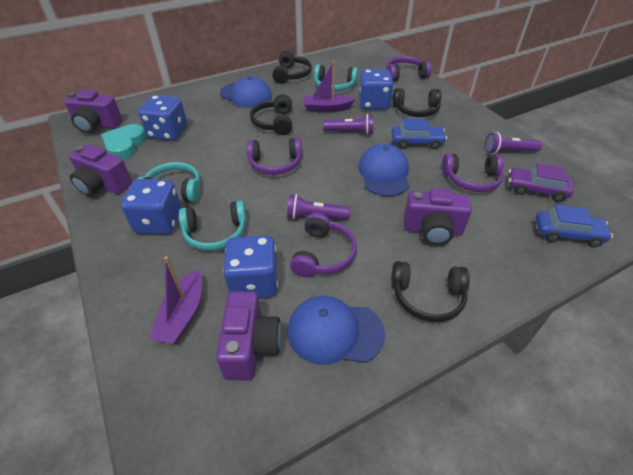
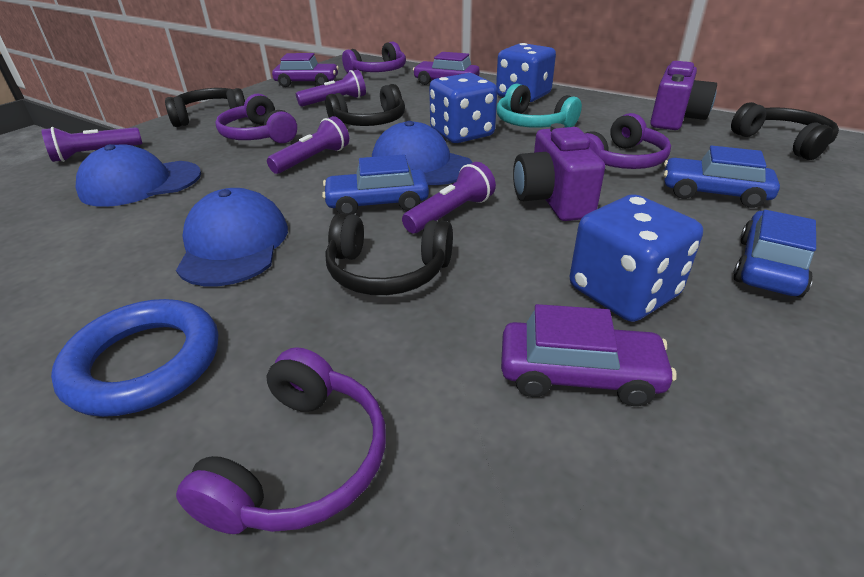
blue car: 2 -> 3
blue dice: 4 -> 3
blue ring: 0 -> 1
purple boat: 2 -> 0
purple camera: 4 -> 2
purple car: 1 -> 3
purple flashlight: 3 -> 4
turquoise headphones: 3 -> 1
turquoise heart: 1 -> 0

